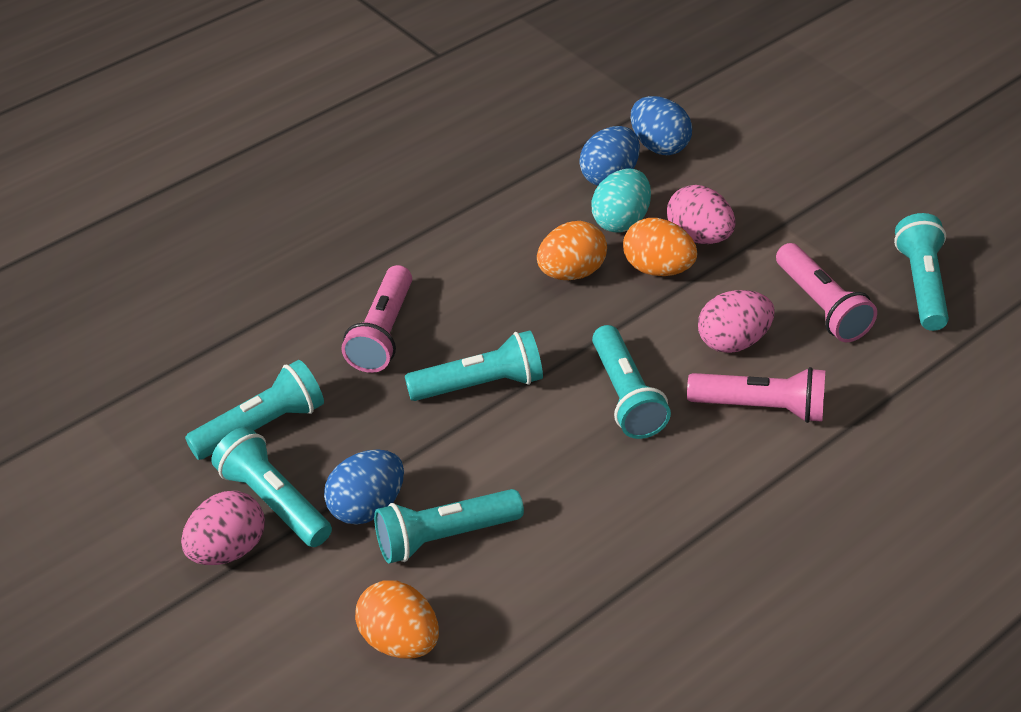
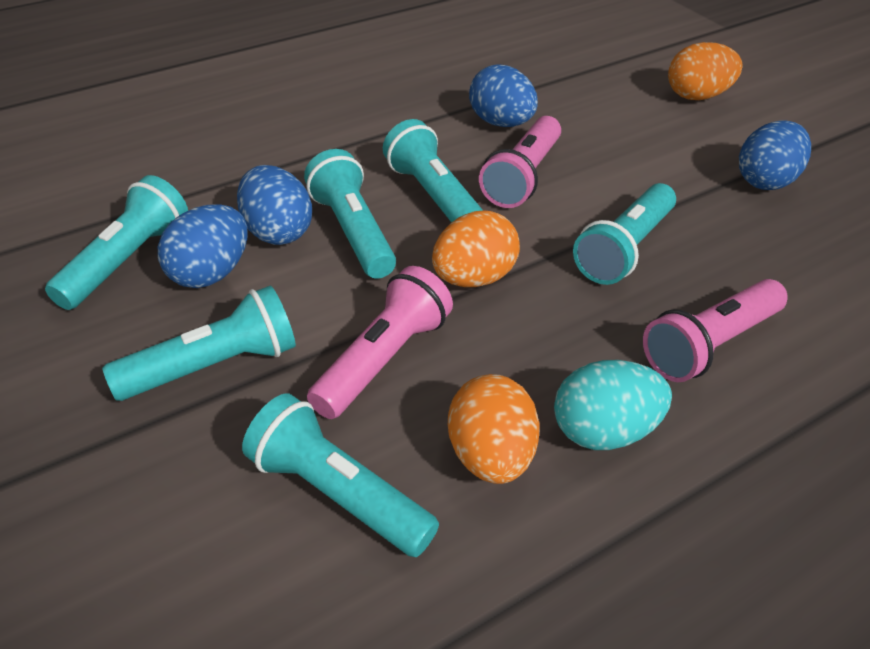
blue egg: 3 -> 4
pink egg: 3 -> 0

